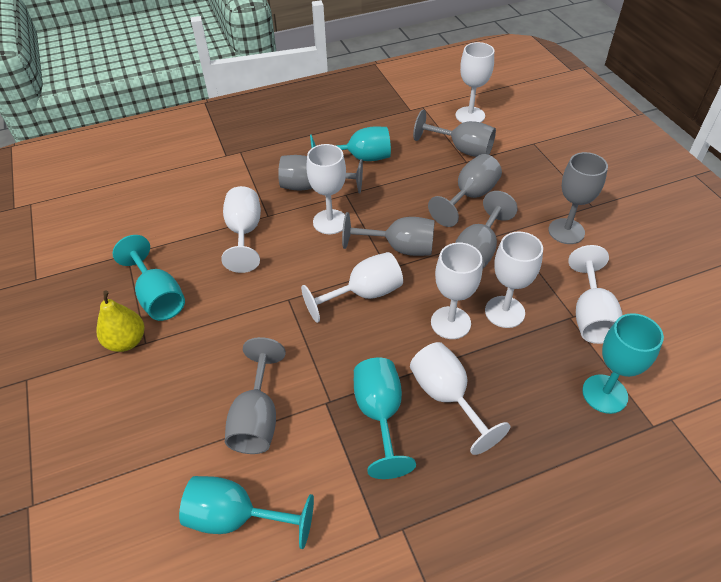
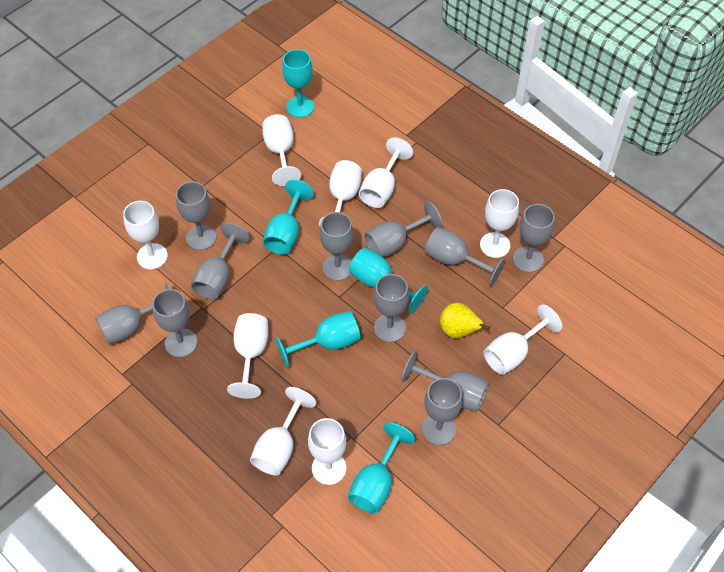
grey goblet: 7 -> 11
white goblet: 8 -> 9

